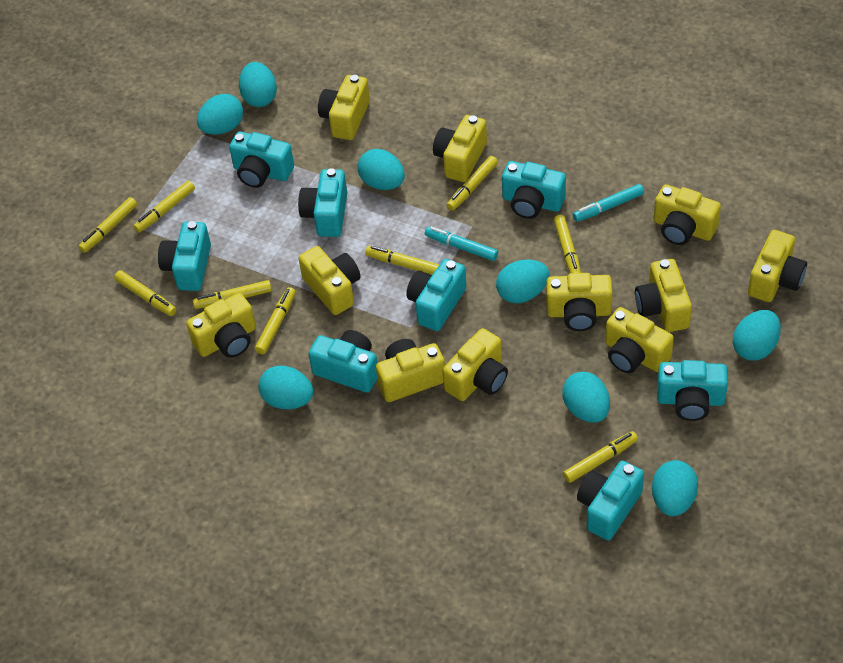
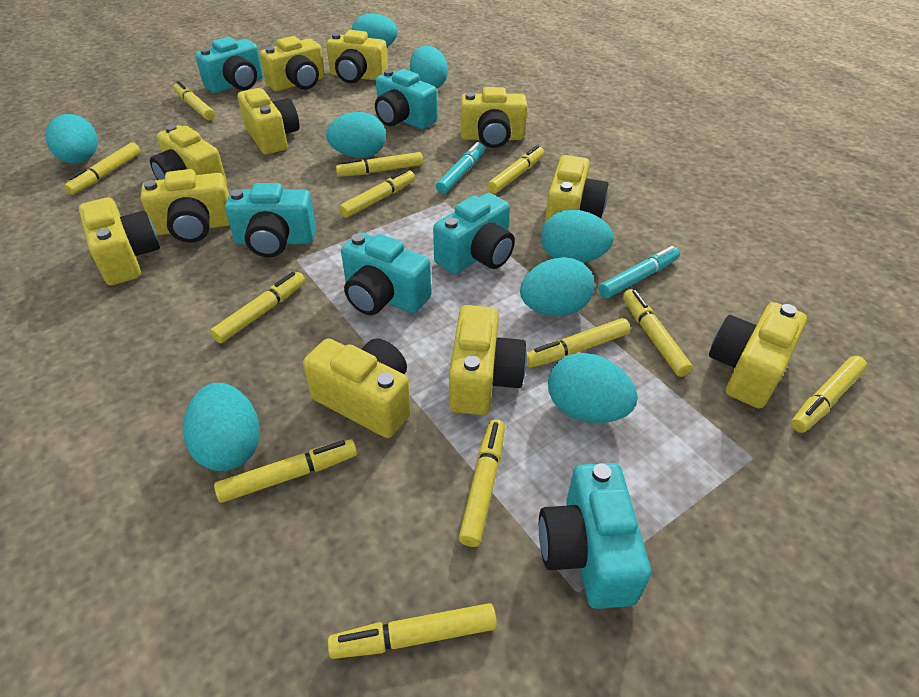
turquoise camera: 8 -> 6
yellow marker: 9 -> 12

